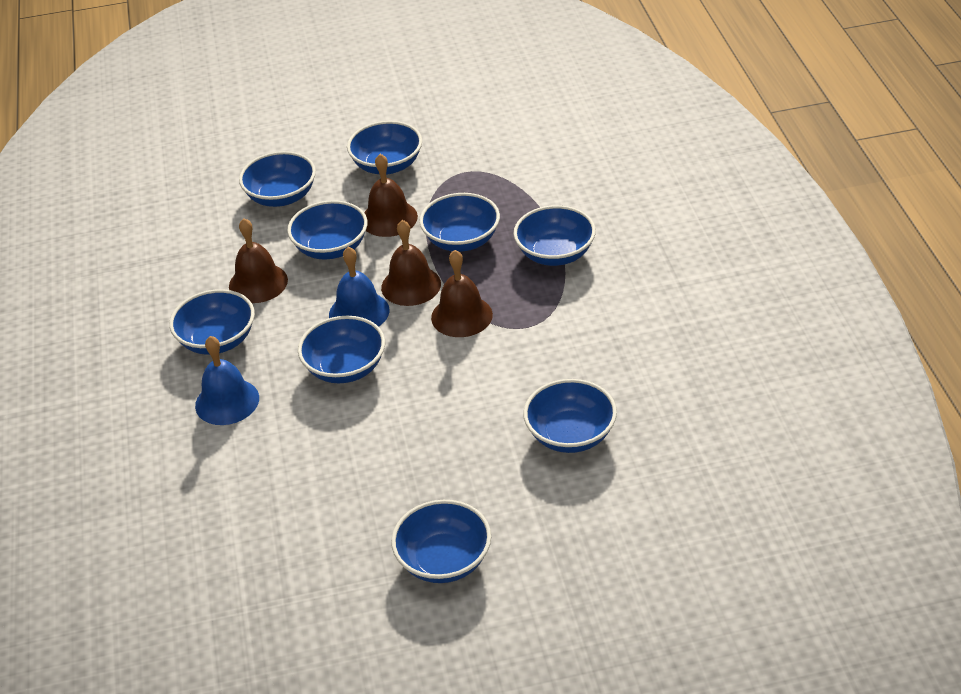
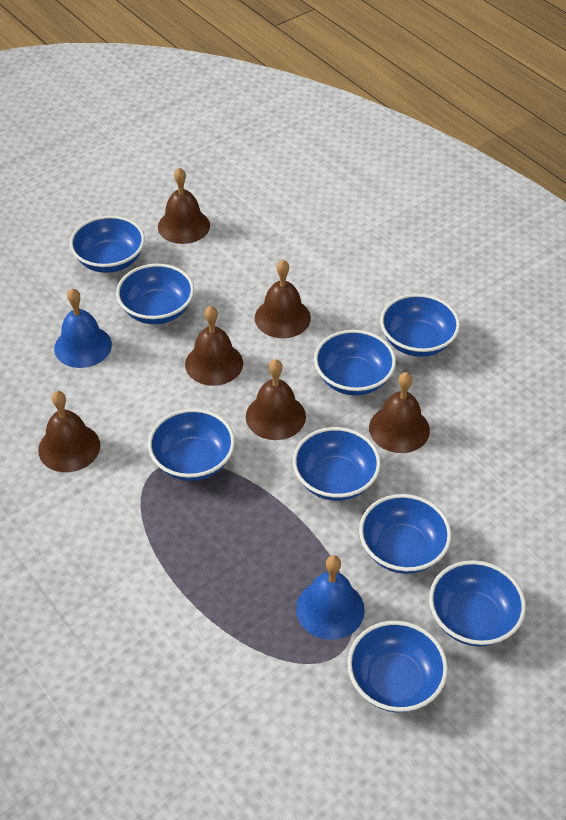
brown bell: 4 -> 6

